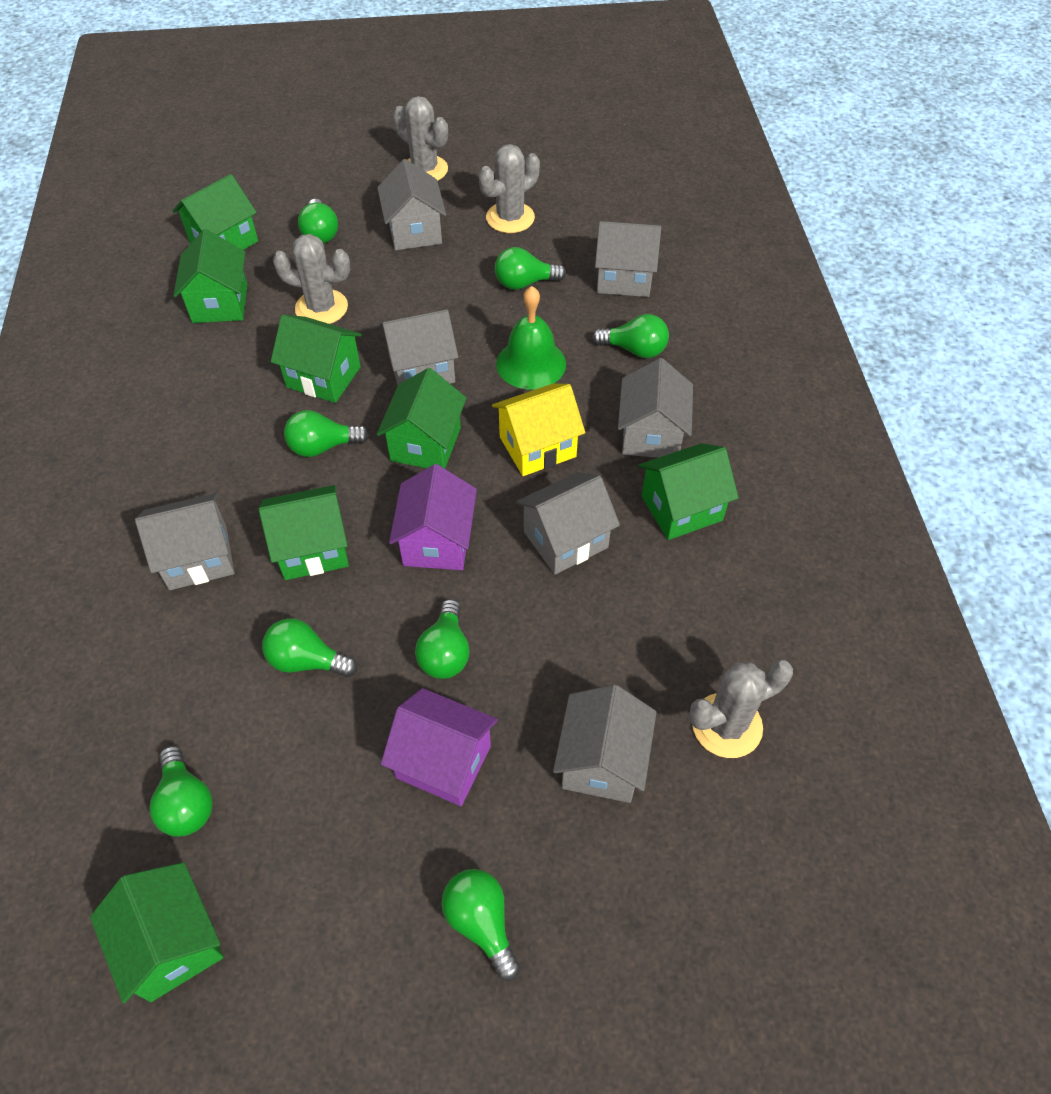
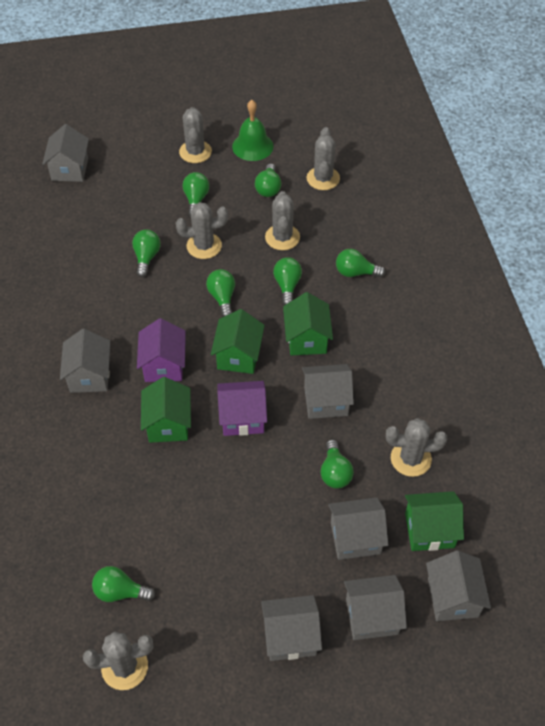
green house: 7 -> 4
grey cactus: 4 -> 6
yellow house: 1 -> 0

